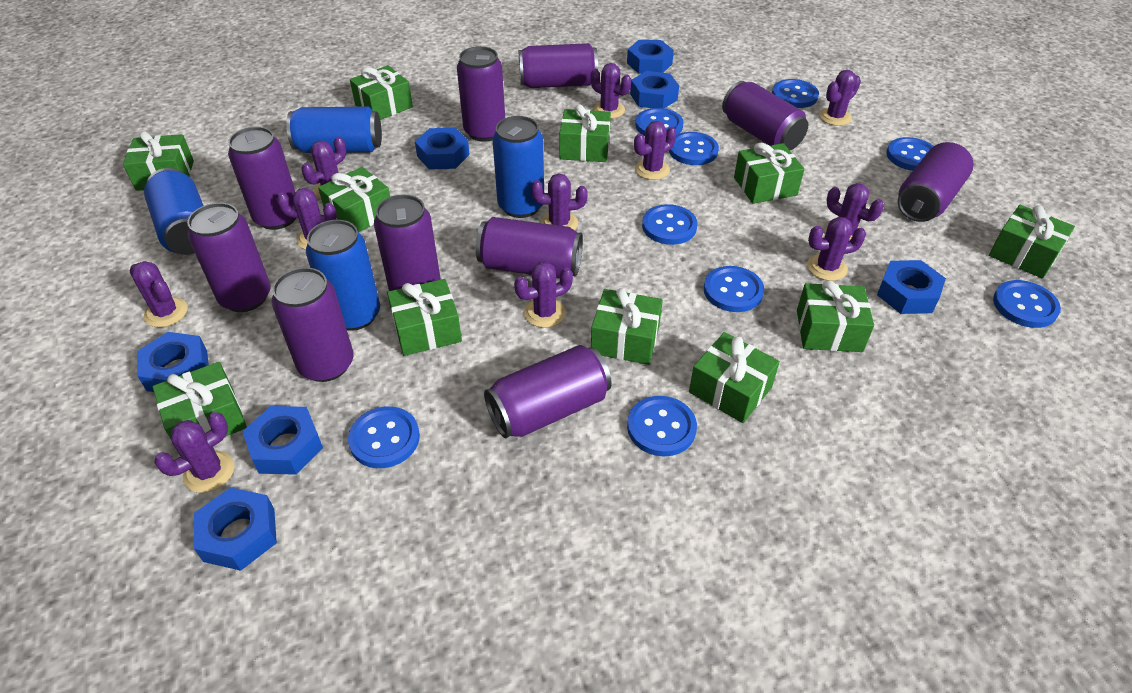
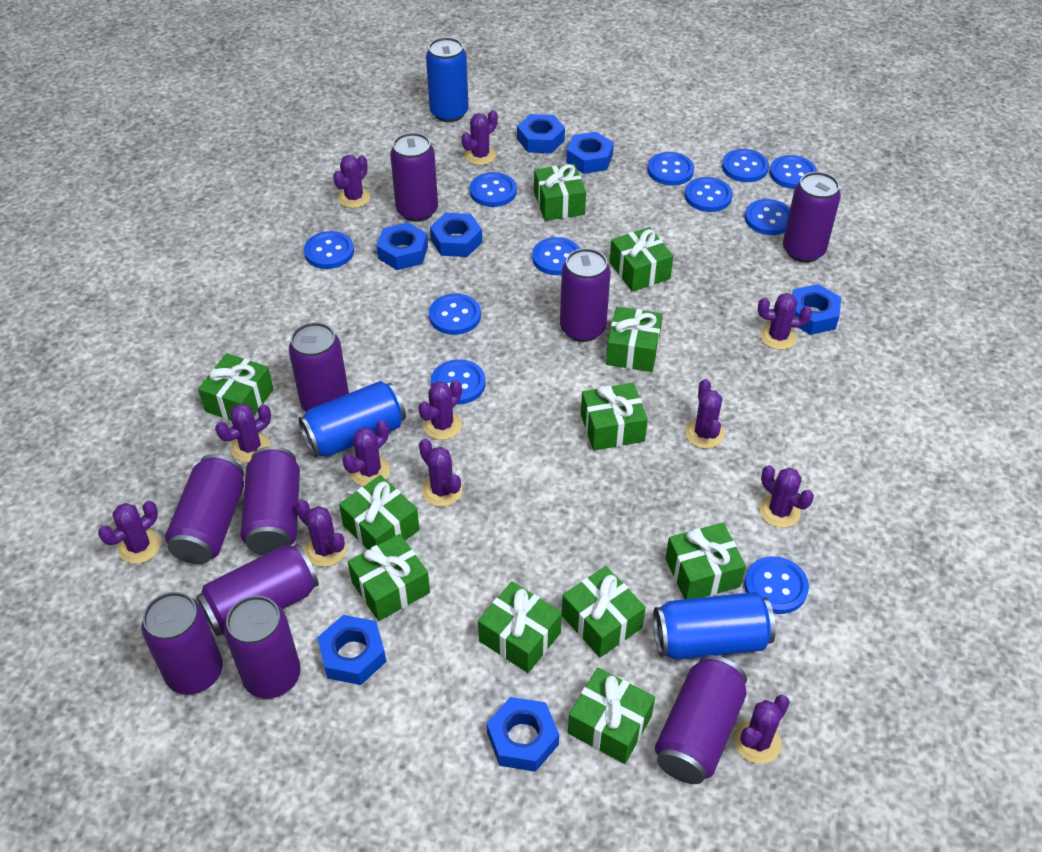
blue button: 9 -> 11
blue can: 4 -> 3
purple cactus: 11 -> 12

